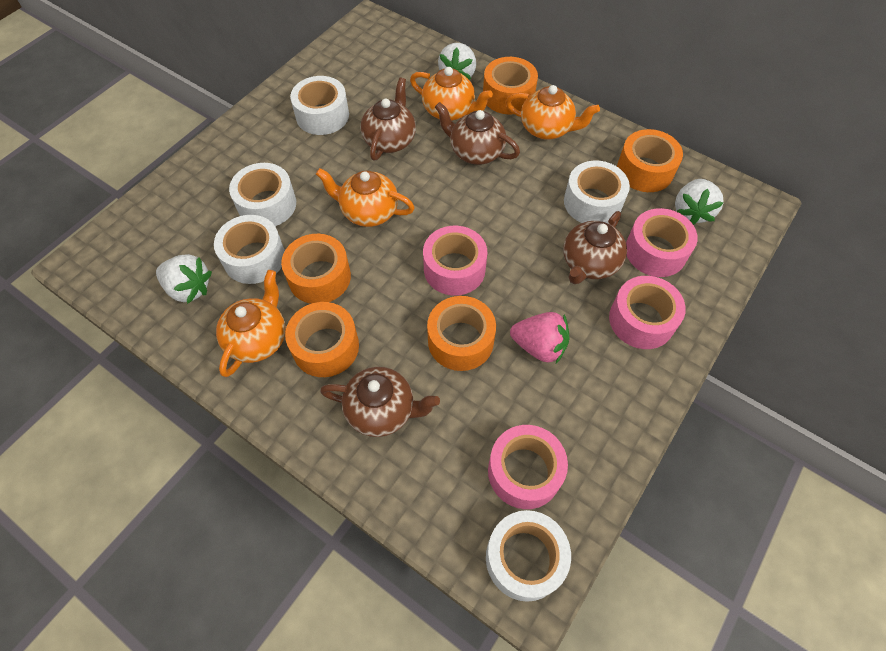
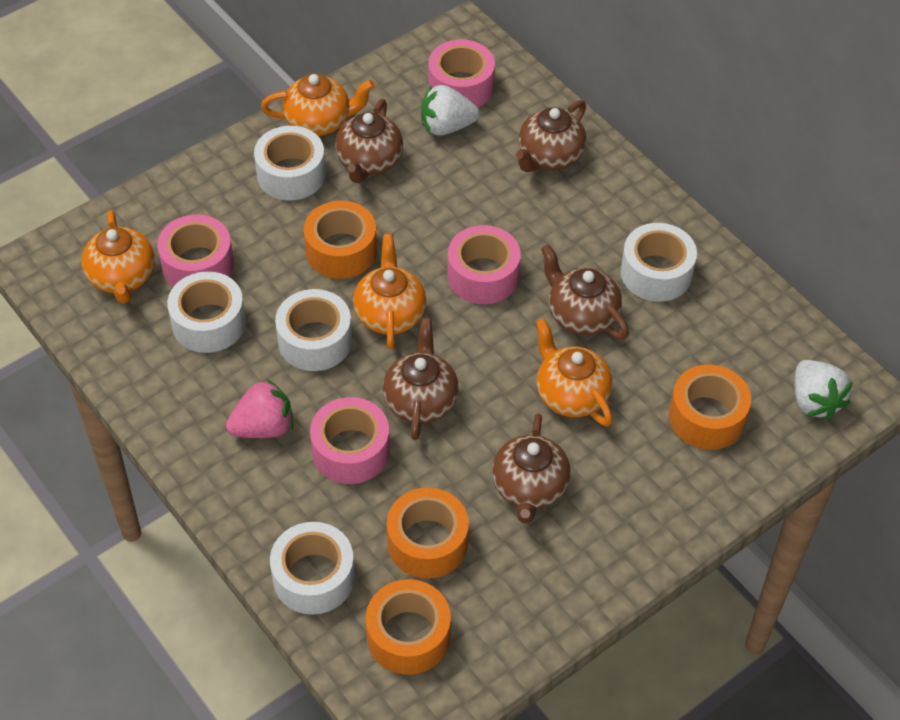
brown teapot: 4 -> 5
orange tape: 5 -> 4
white strawberry: 3 -> 2

